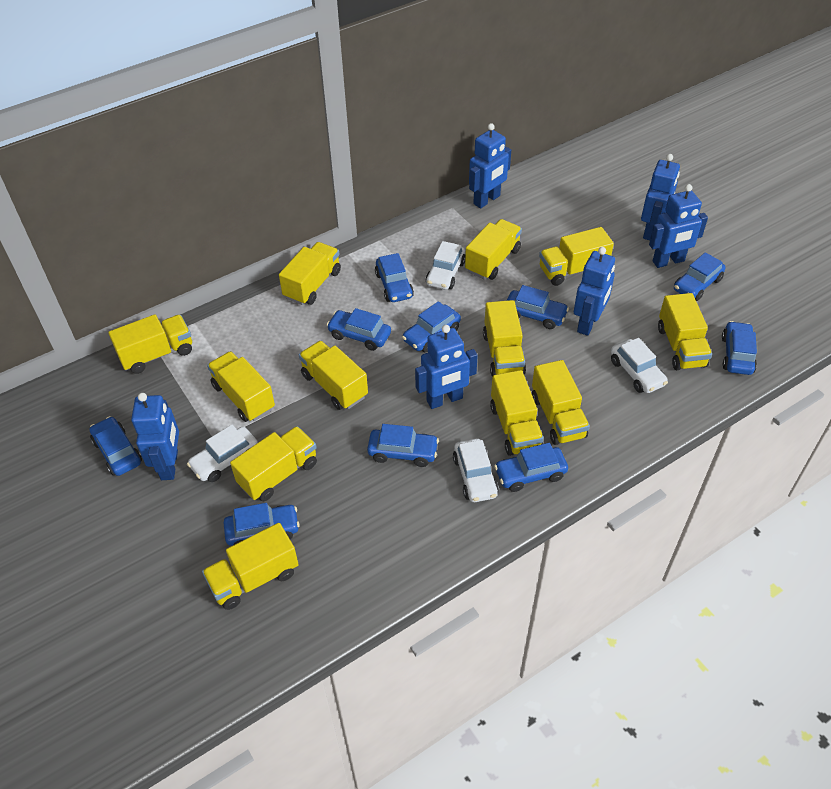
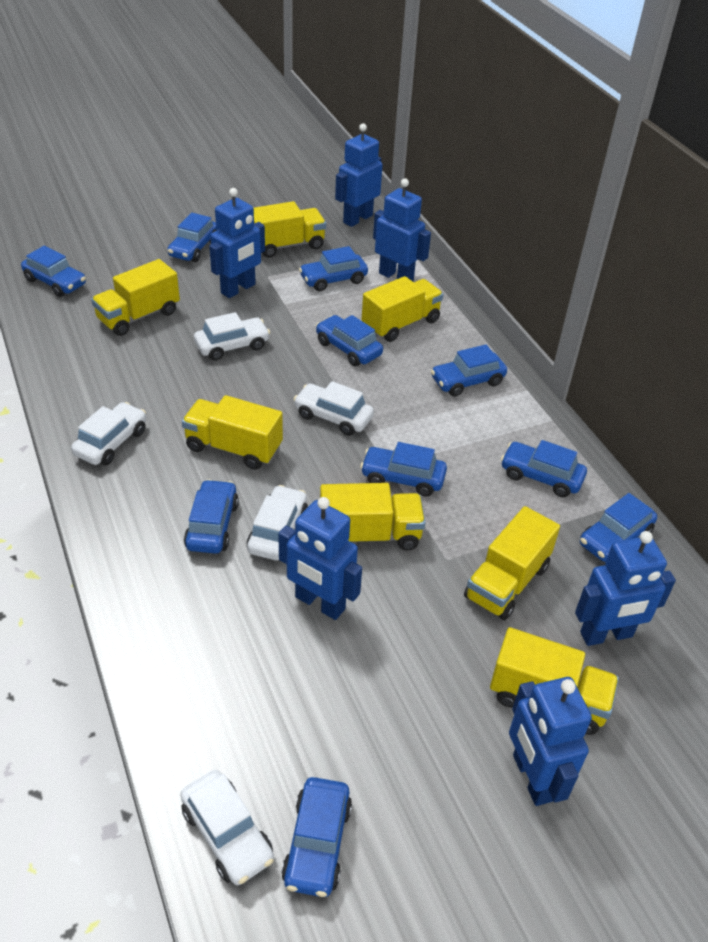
white car: 4 -> 5
yellow truck: 12 -> 7

